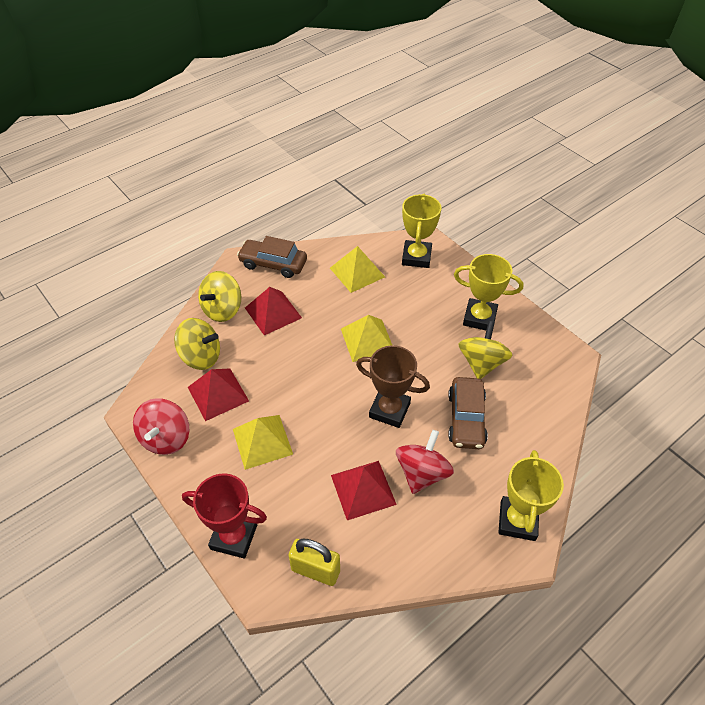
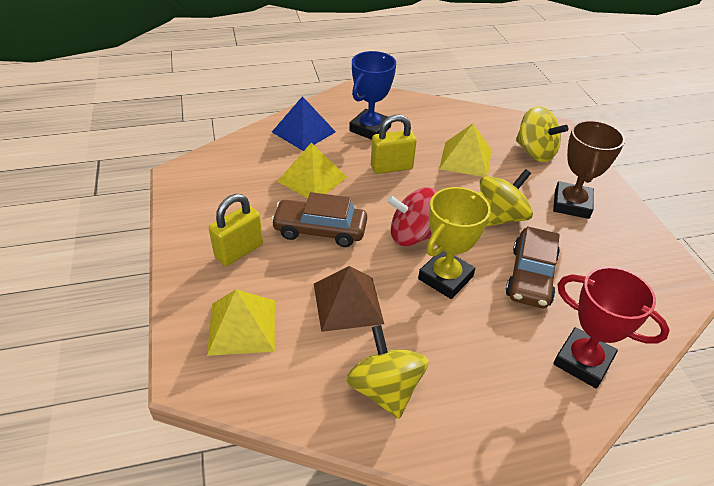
blue pyramid: 0 -> 1
blue trophy: 0 -> 1
brown pyramid: 0 -> 1
red pyramid: 3 -> 0
red spinning top: 2 -> 1
yellow padlock: 1 -> 2
yellow trophy: 3 -> 1

